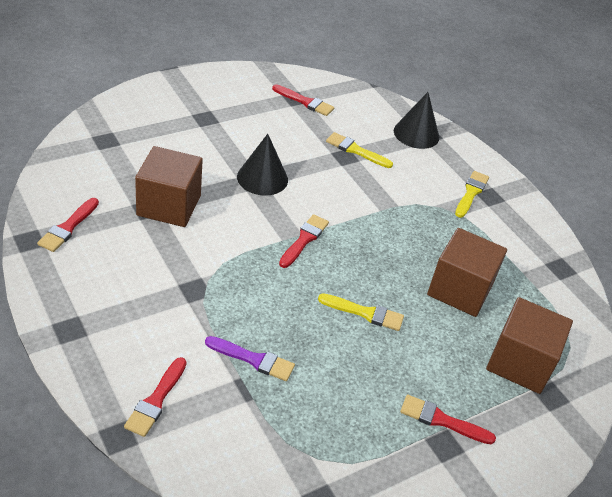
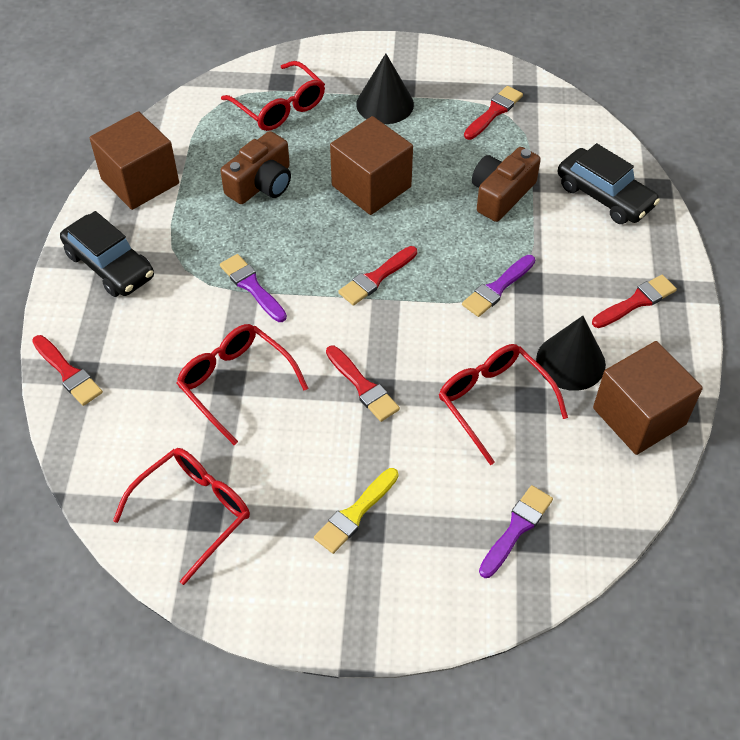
black car: 0 -> 2
brown camera: 0 -> 2
purple brush: 1 -> 3
red glasses: 0 -> 4
yellow brush: 3 -> 1

